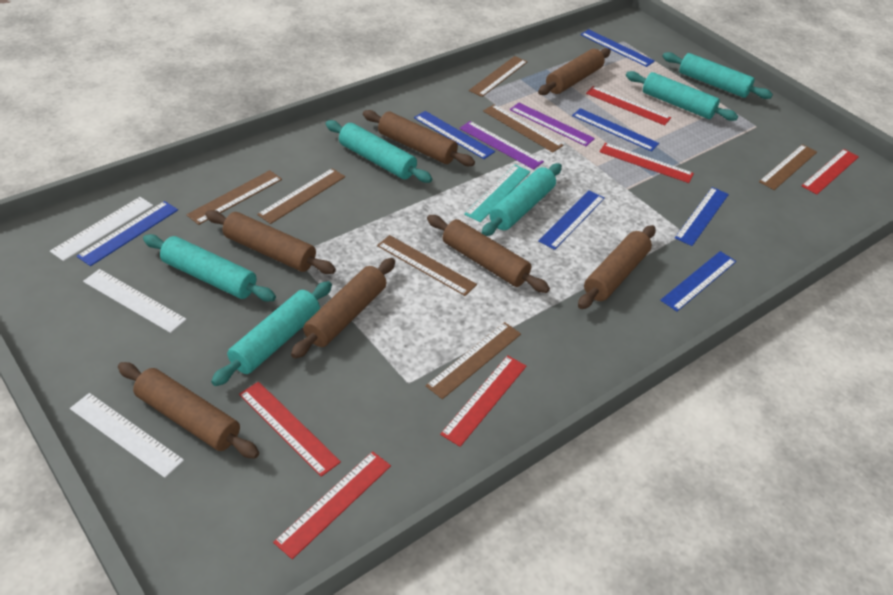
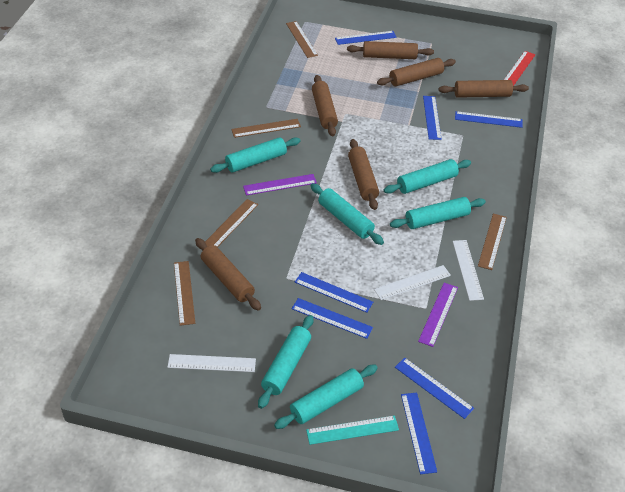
brown rolling pin: 7 -> 6
brown ruler: 7 -> 5
red ruler: 6 -> 1

